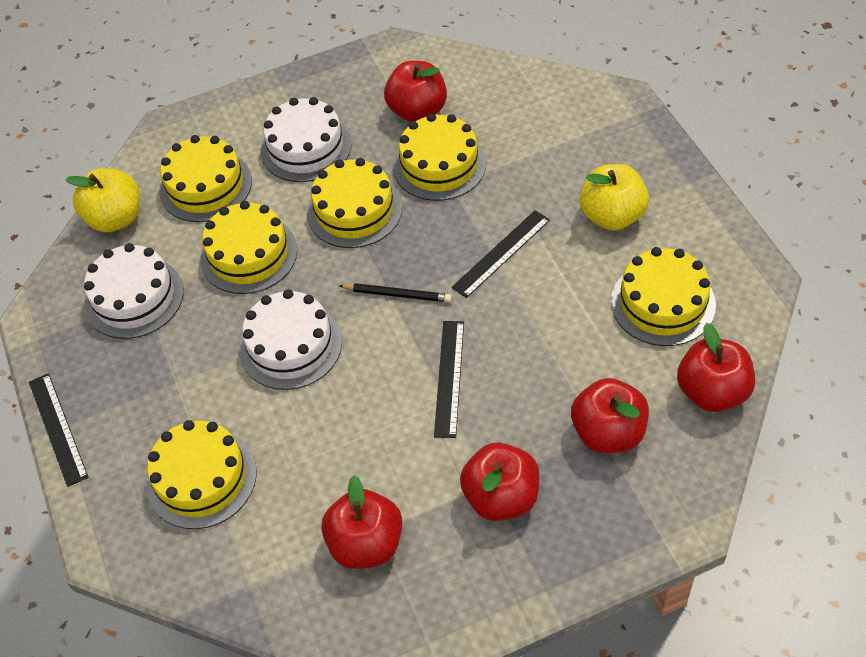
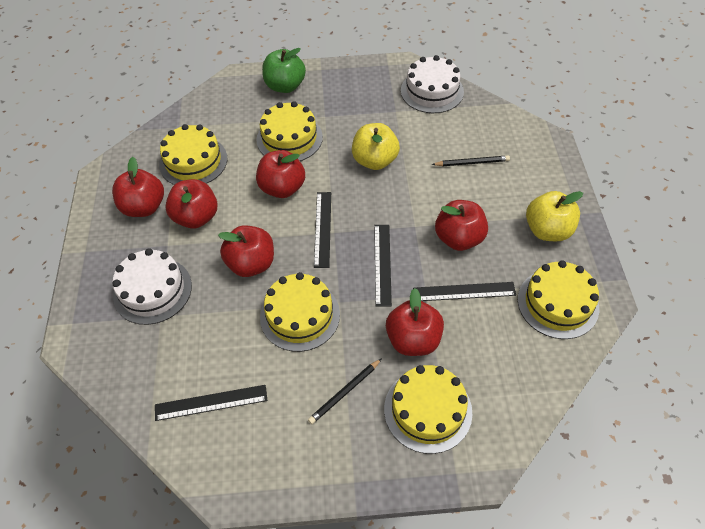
black pencil: 1 -> 2
black ruler: 3 -> 4
green apple: 0 -> 1
red apple: 5 -> 6
white cake: 3 -> 2
yellow cake: 6 -> 5

